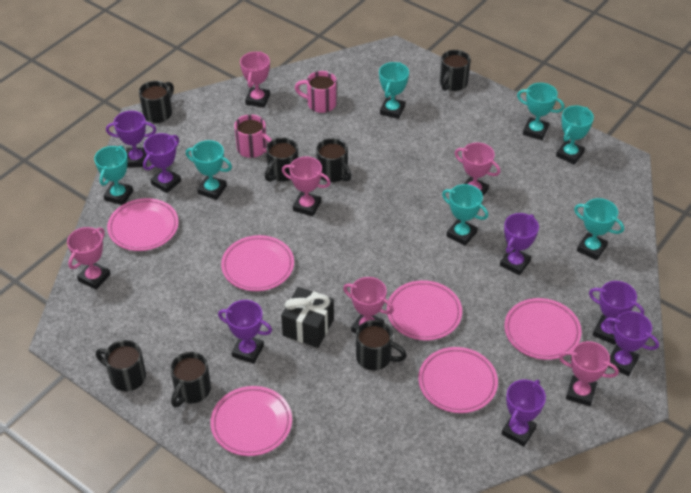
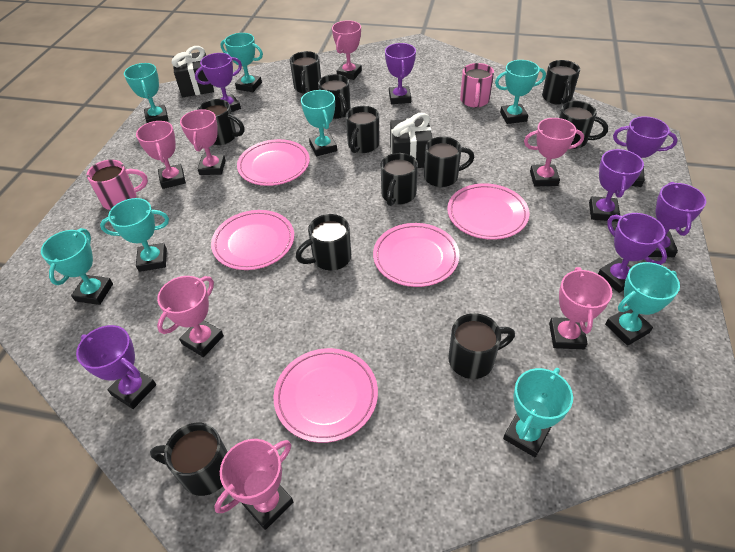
black gift: 1 -> 2
black mug: 7 -> 11
pink plate: 6 -> 5
pink trophy: 6 -> 7
turquoise trophy: 7 -> 8

